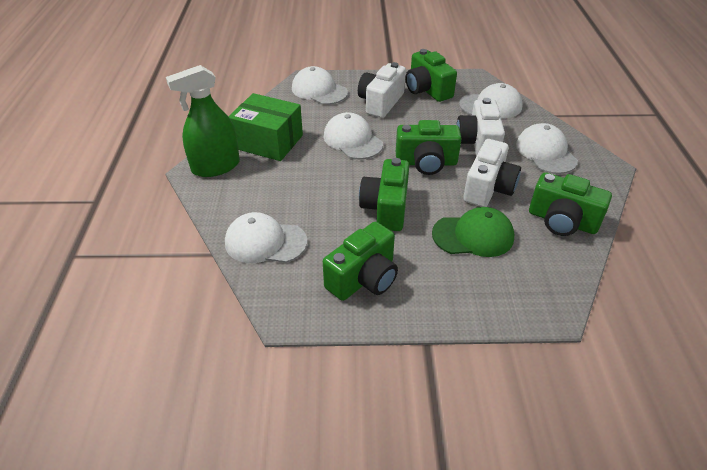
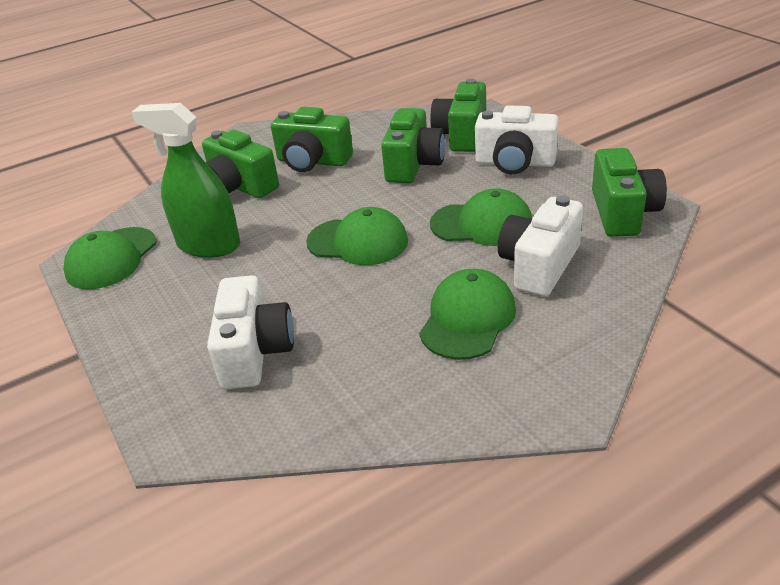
green box: 1 -> 0
green cap: 1 -> 4
white cap: 5 -> 0

